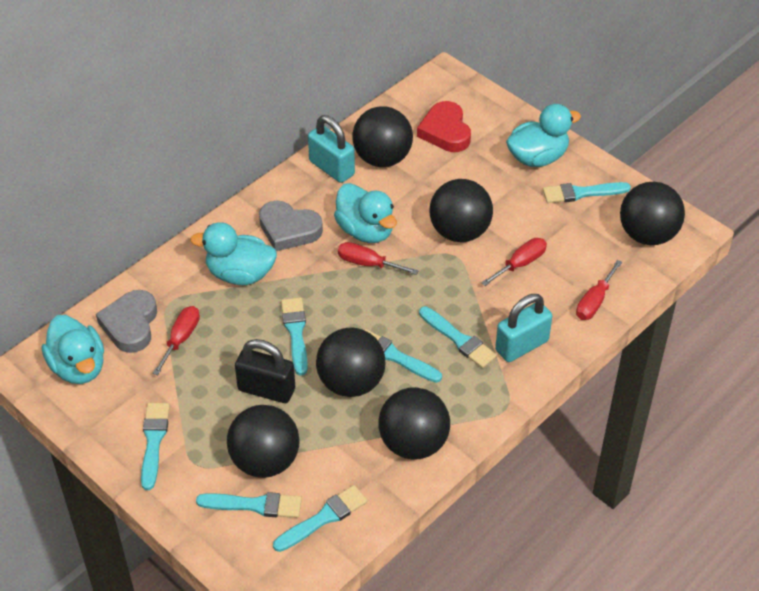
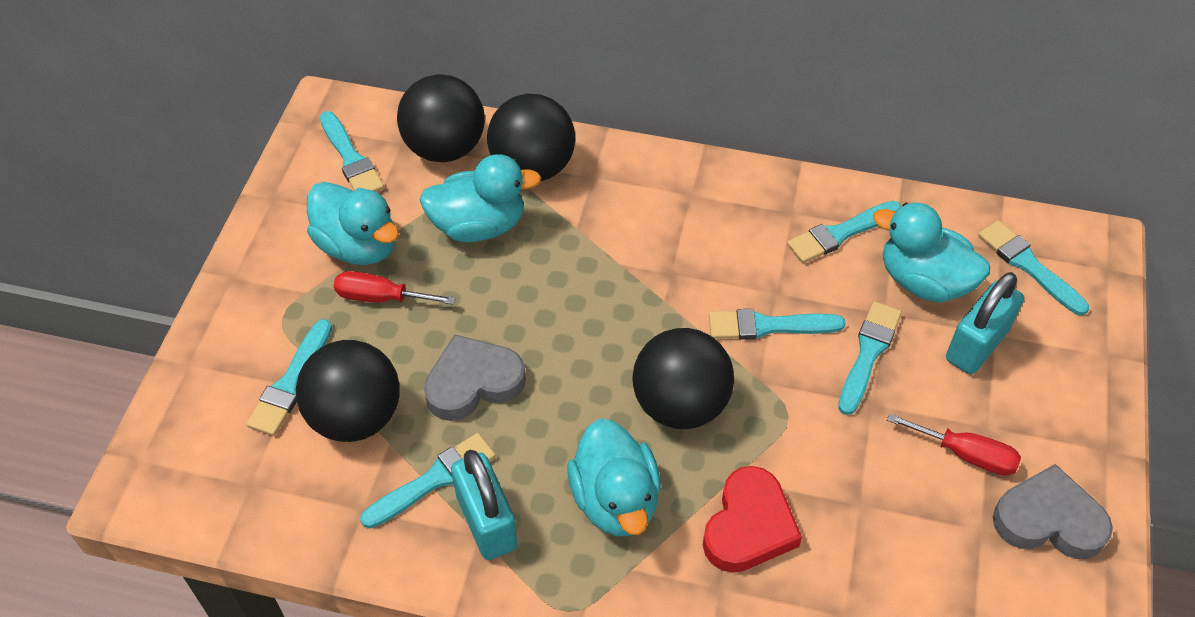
black ball: 6 -> 4
black padlock: 1 -> 0
red screwdriver: 4 -> 2

